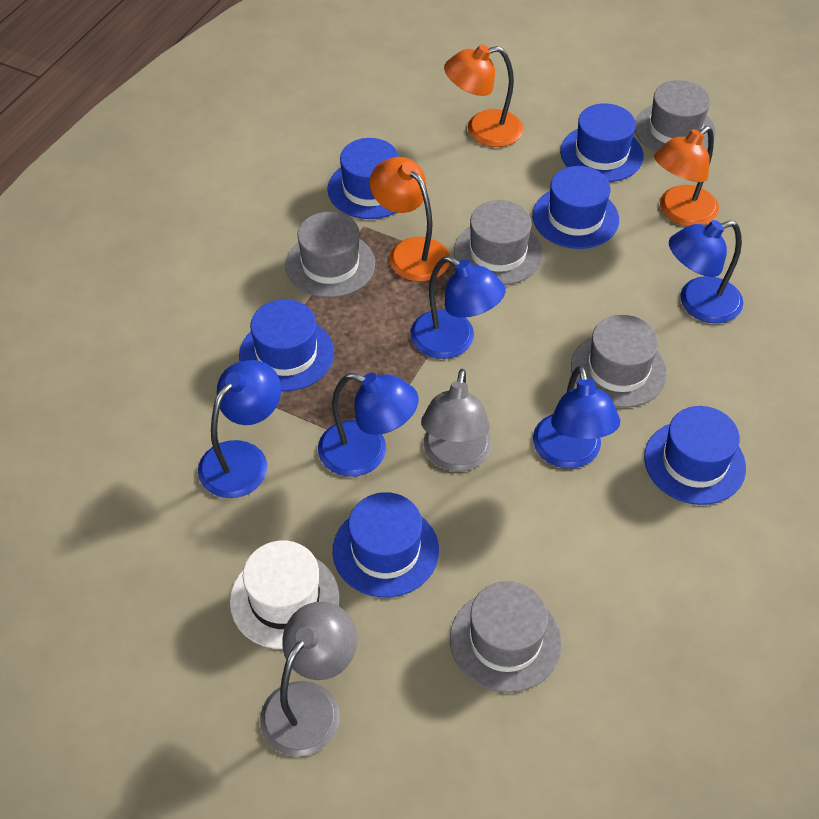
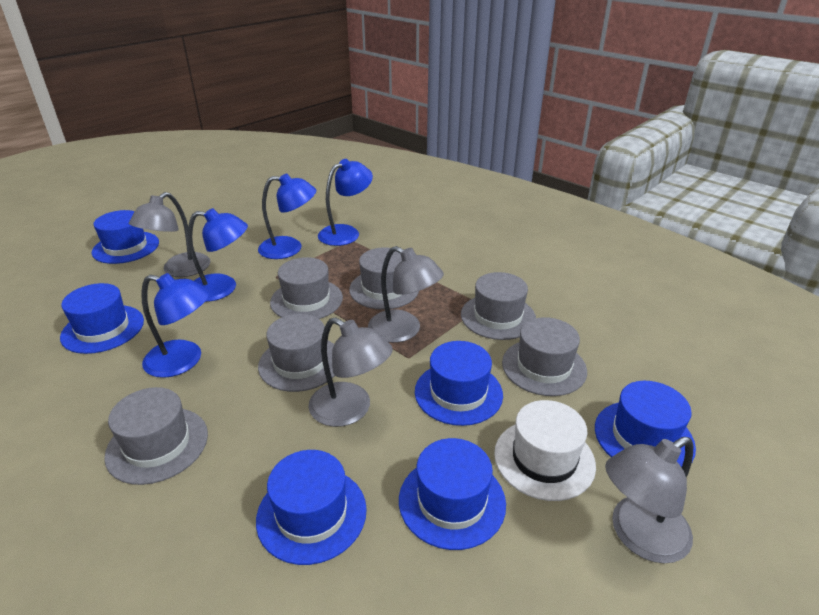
blue lamp: 5 -> 4
grey hat: 5 -> 6
grey lamp: 2 -> 4
orange lamp: 3 -> 0

